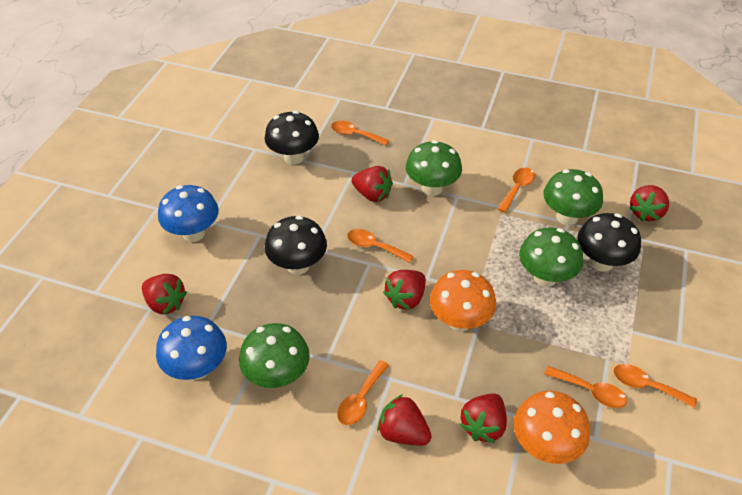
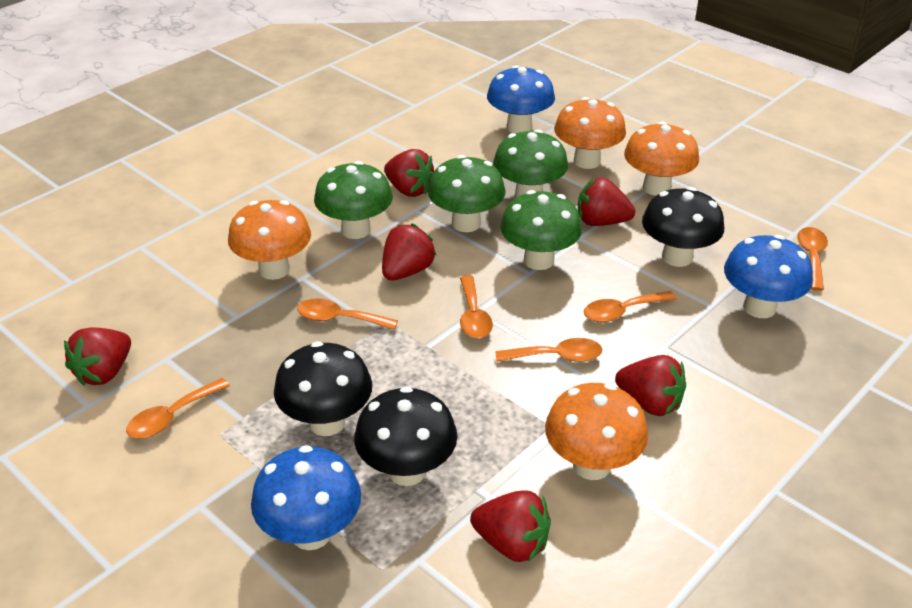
blue mushroom: 2 -> 3
orange mushroom: 2 -> 4

